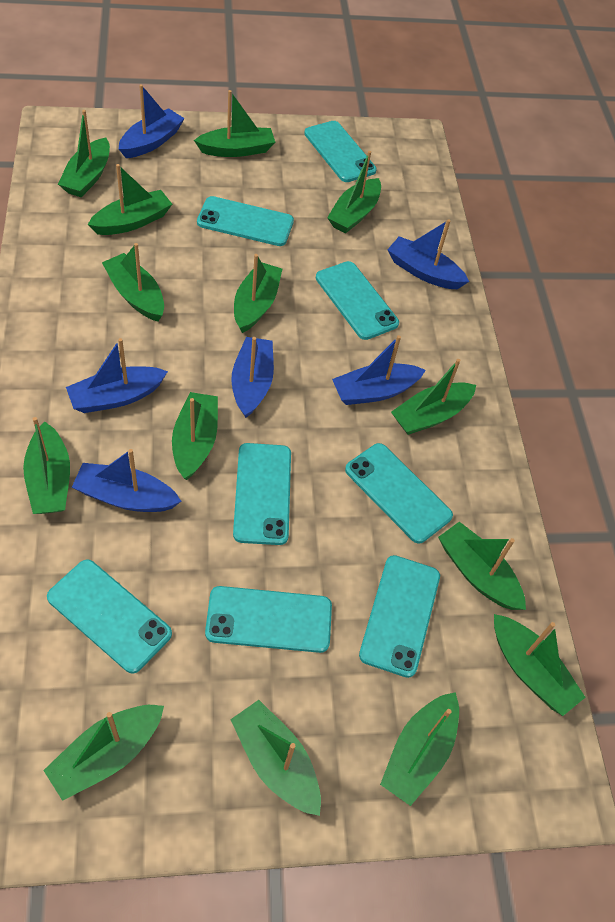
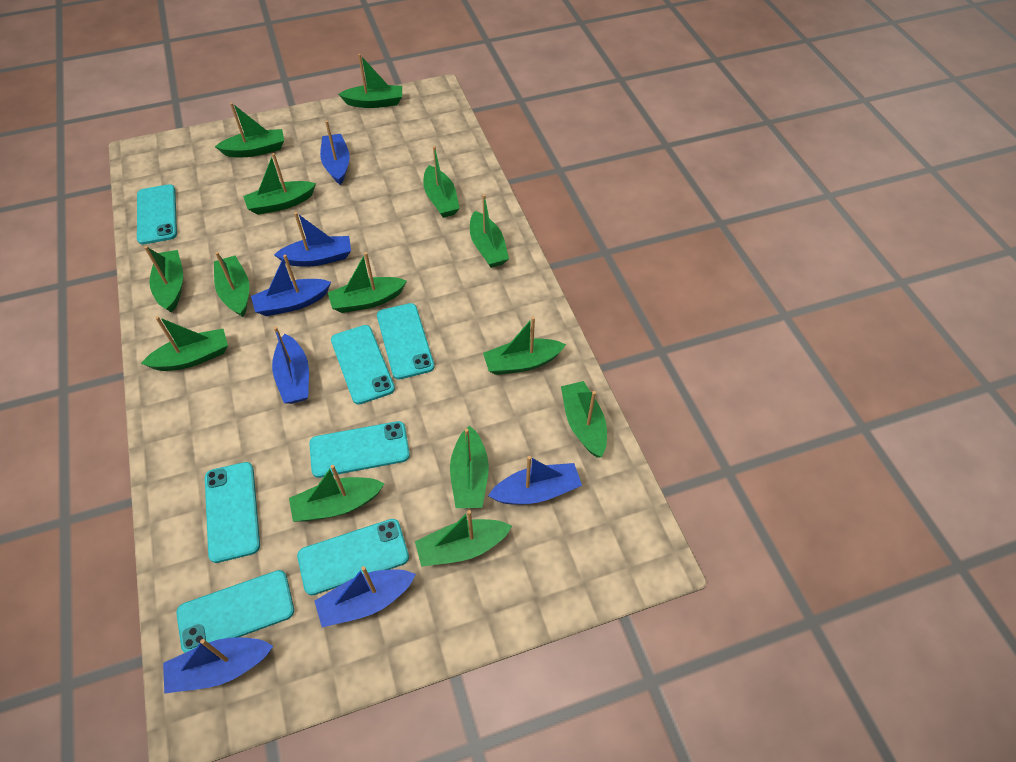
blue boat: 6 -> 7
turquoise phone: 8 -> 7

